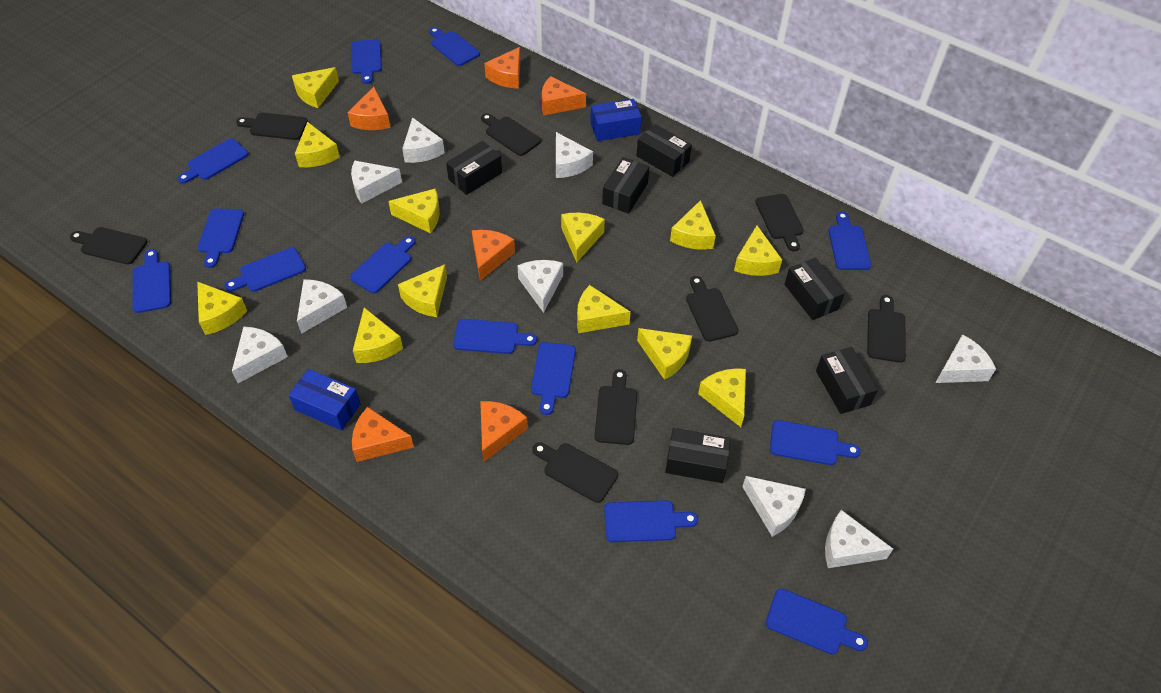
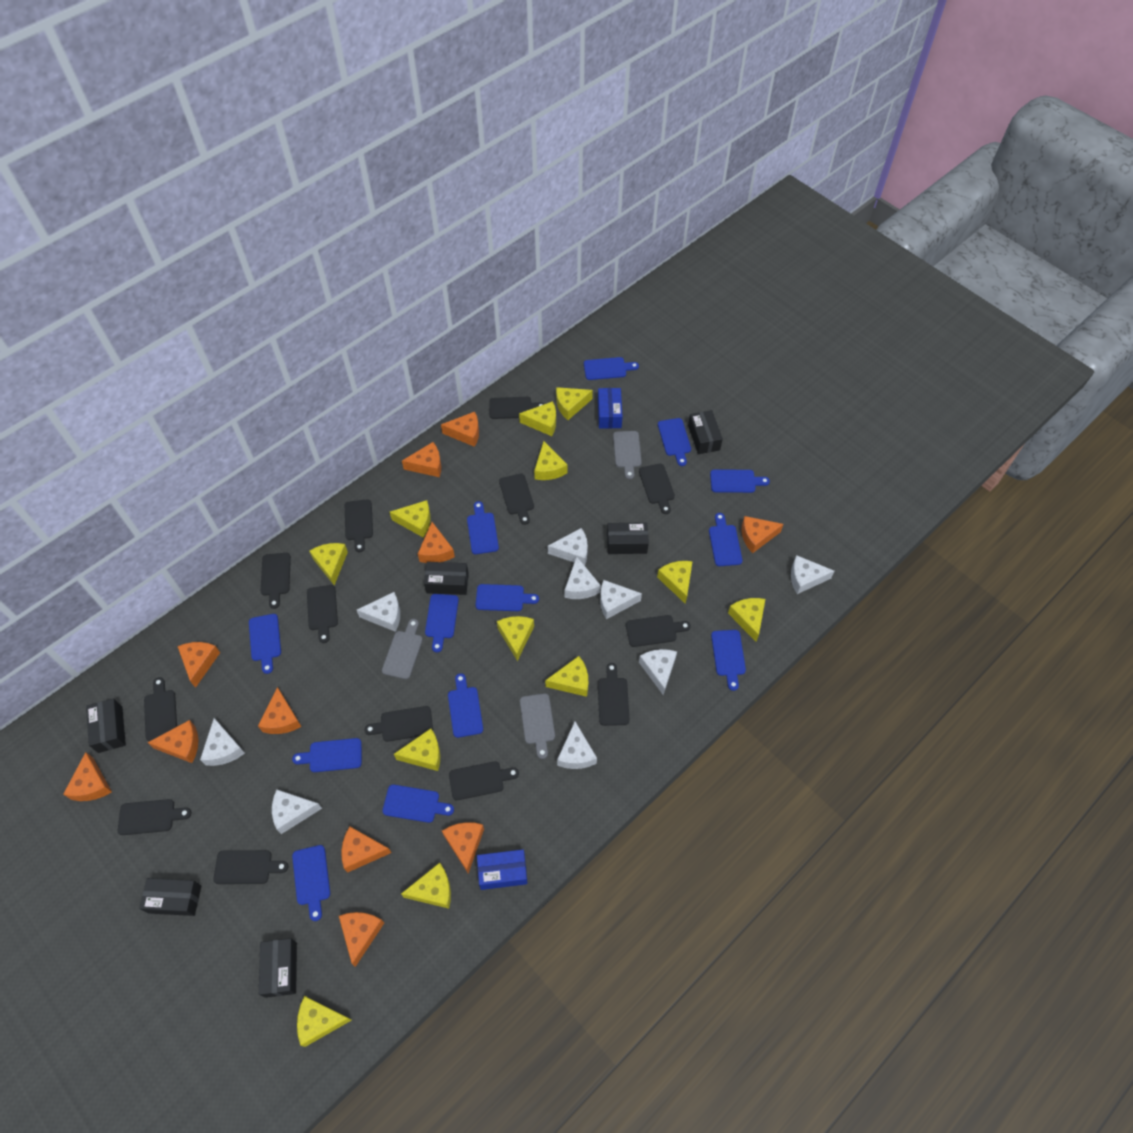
black cutting board: 8 -> 13
grey cutting board: 0 -> 3
orange cheese: 6 -> 11

